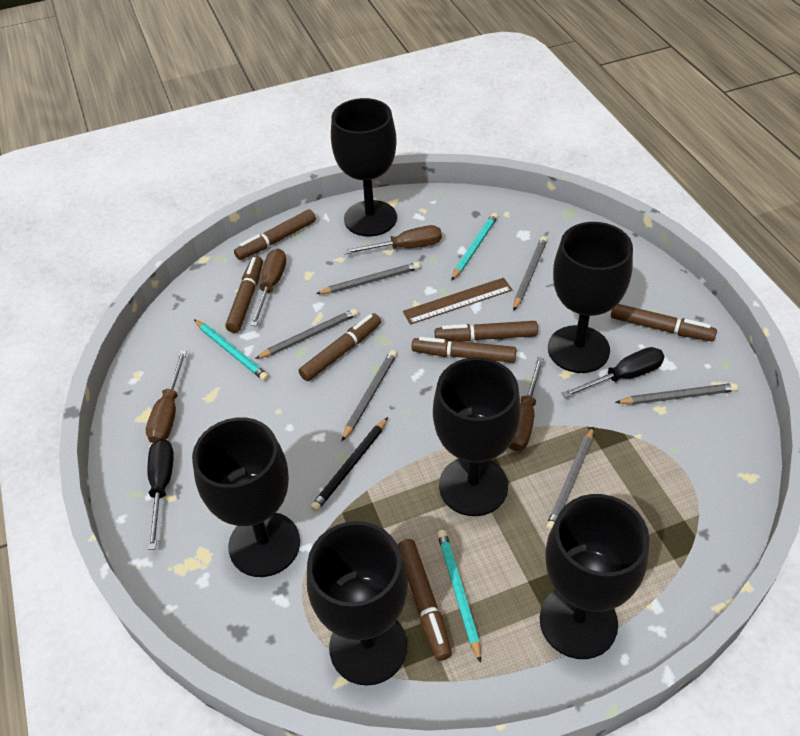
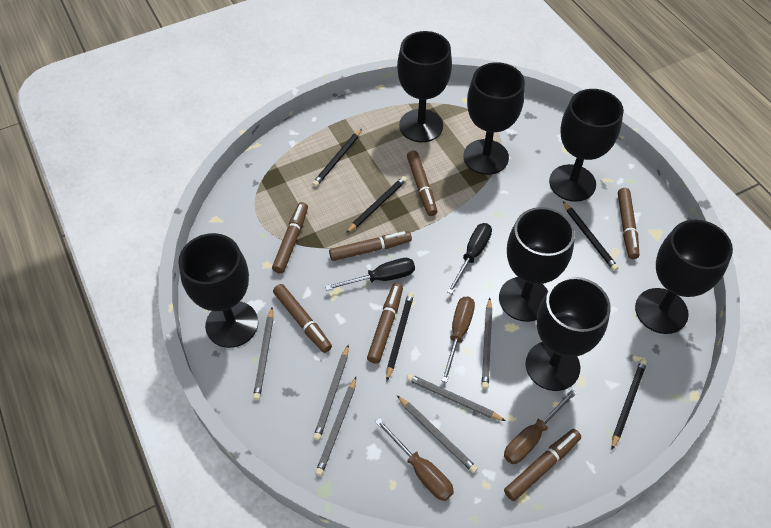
black goblet: 6 -> 7
black pencil: 1 -> 5
brown ruler: 1 -> 0
brown screwdriver: 4 -> 3
turquoise pencil: 3 -> 0

